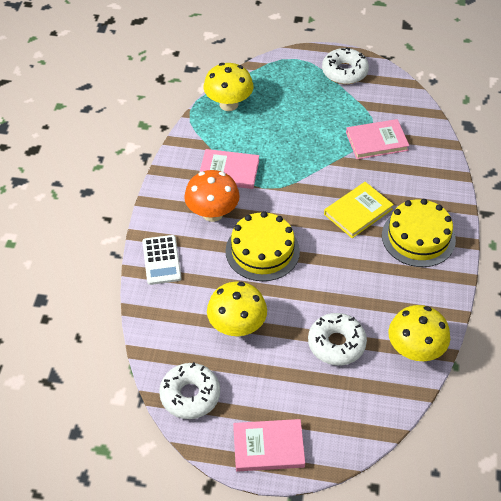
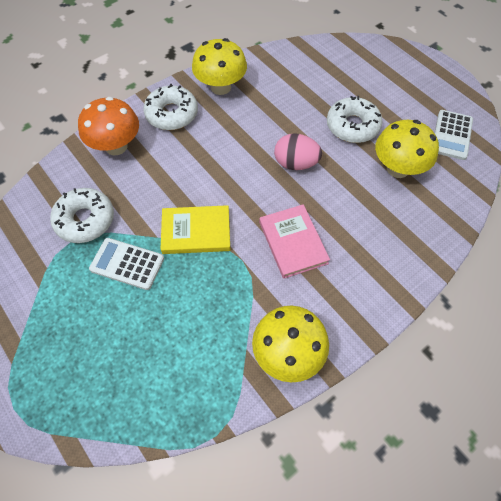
pink book: 3 -> 1
pink egg: 0 -> 1
white calculator: 1 -> 2
yellow cake: 2 -> 0

